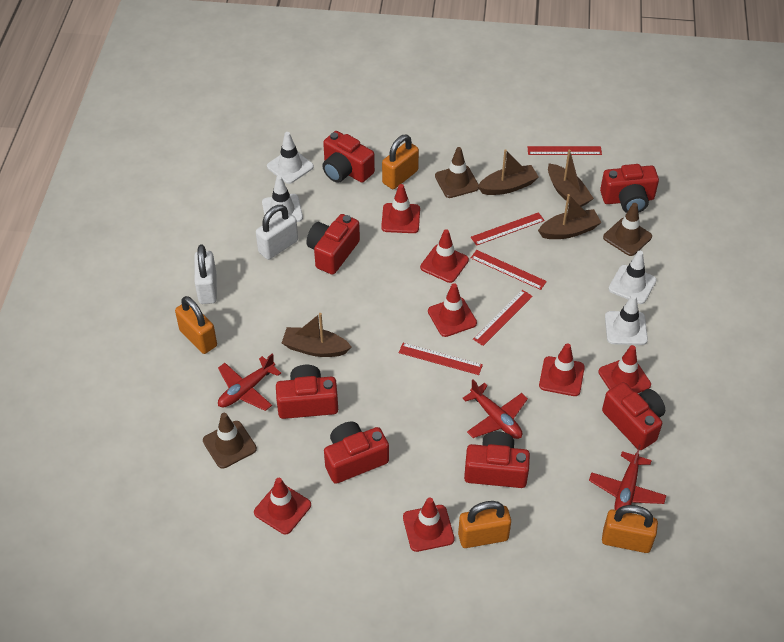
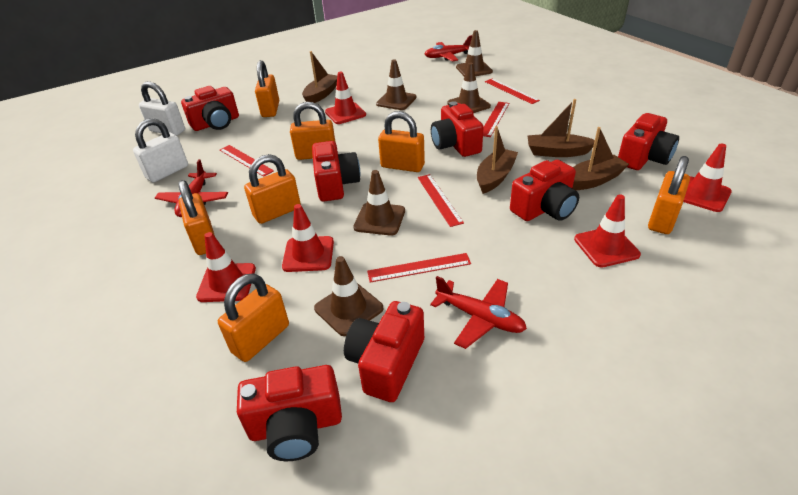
brown traffic cone: 3 -> 5
orange padlock: 4 -> 7
red traffic cone: 7 -> 5
white traffic cone: 4 -> 0

